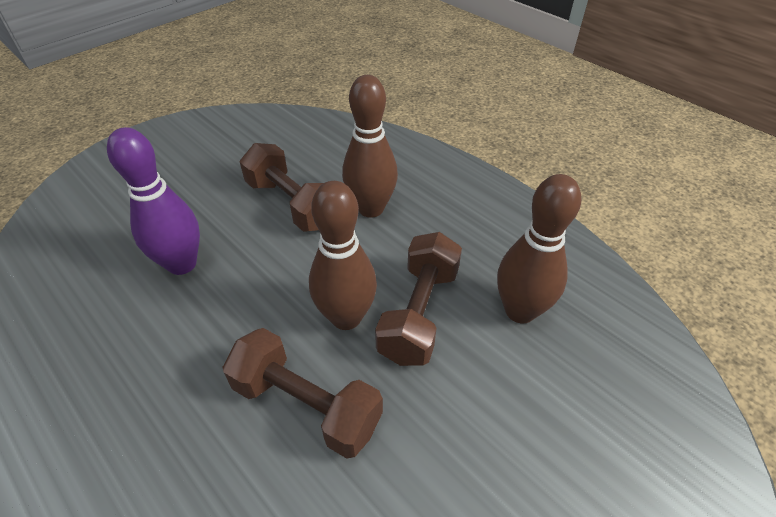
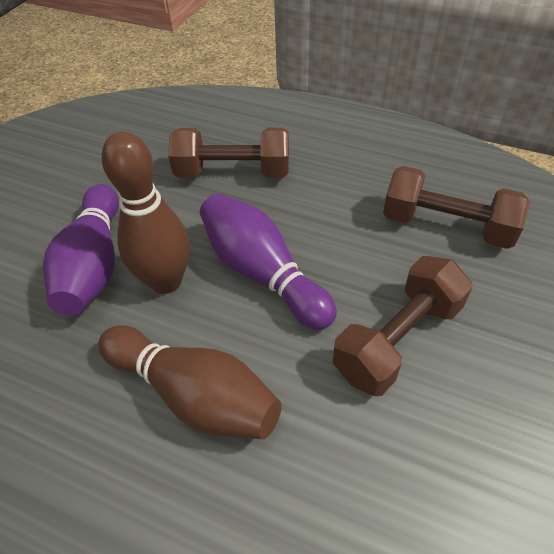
brown bowling pin: 3 -> 2
purple bowling pin: 1 -> 2

